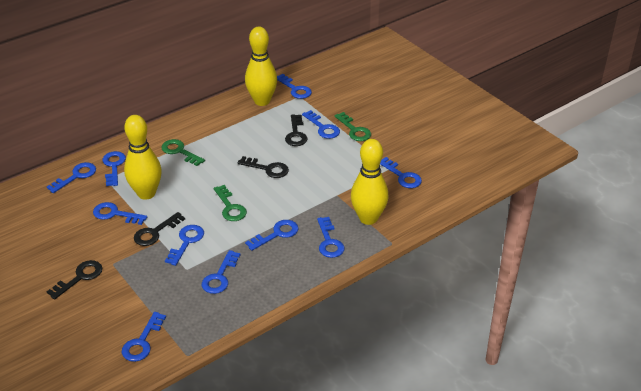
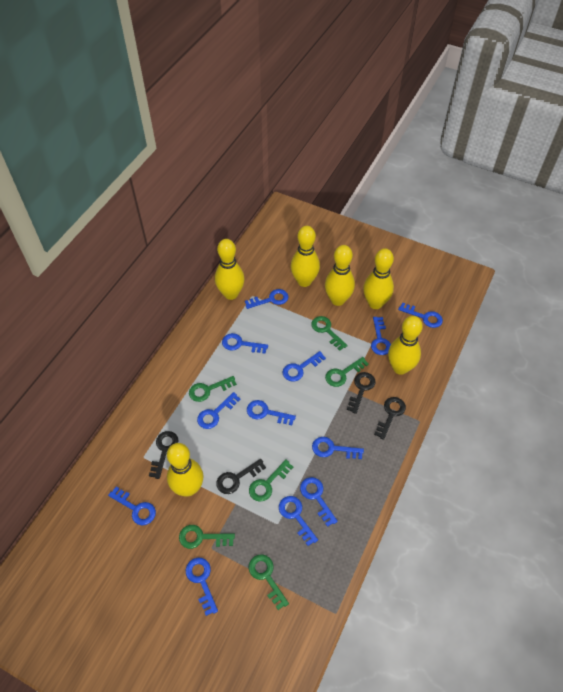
blue key: 11 -> 12
green key: 3 -> 6
yellow bowling pin: 3 -> 6

